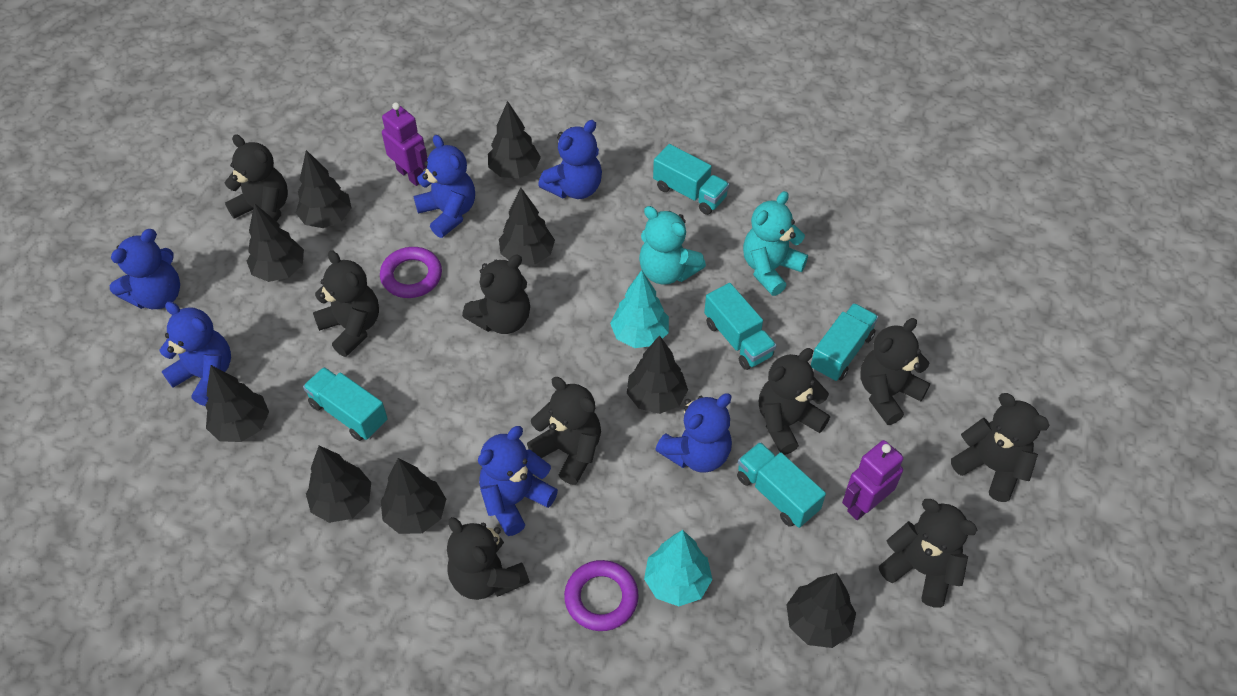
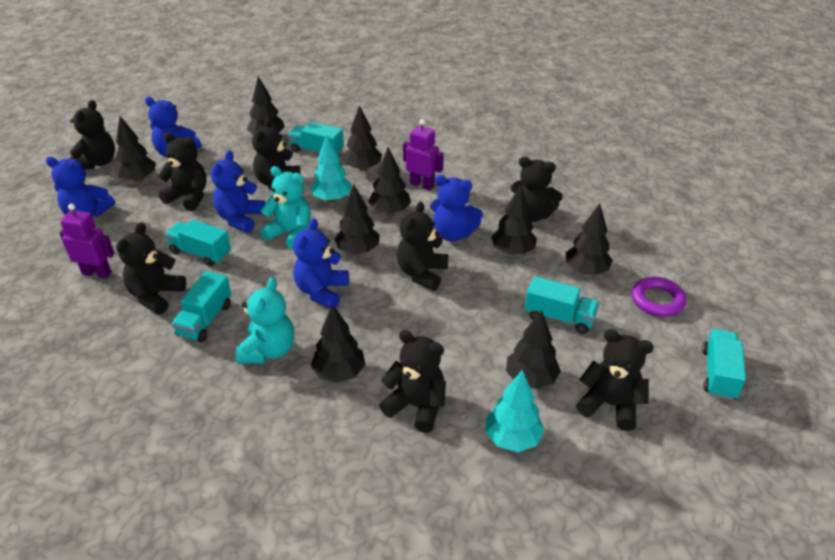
black teddy bear: 9 -> 8
blue teddy bear: 6 -> 5
purple ring: 2 -> 1

